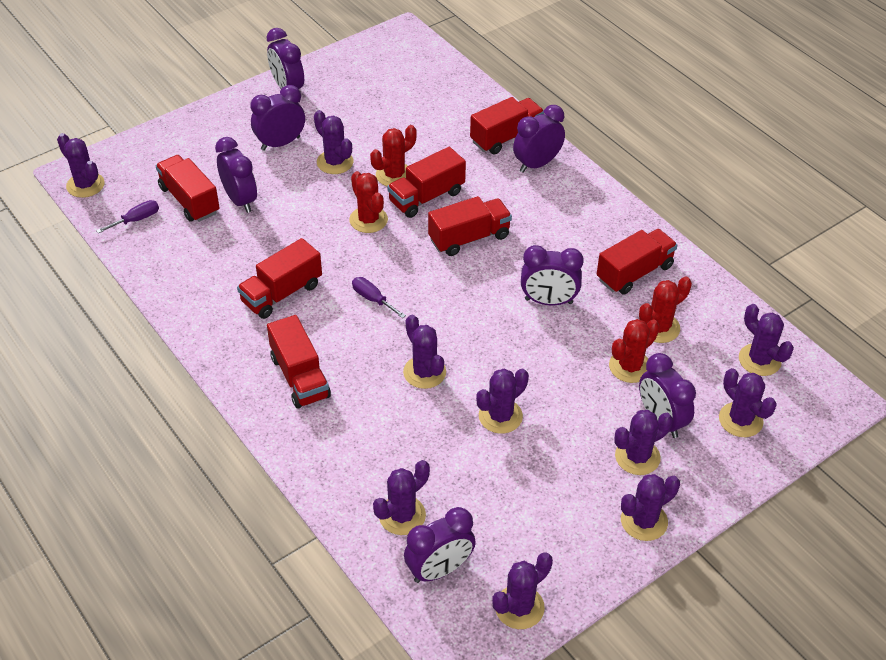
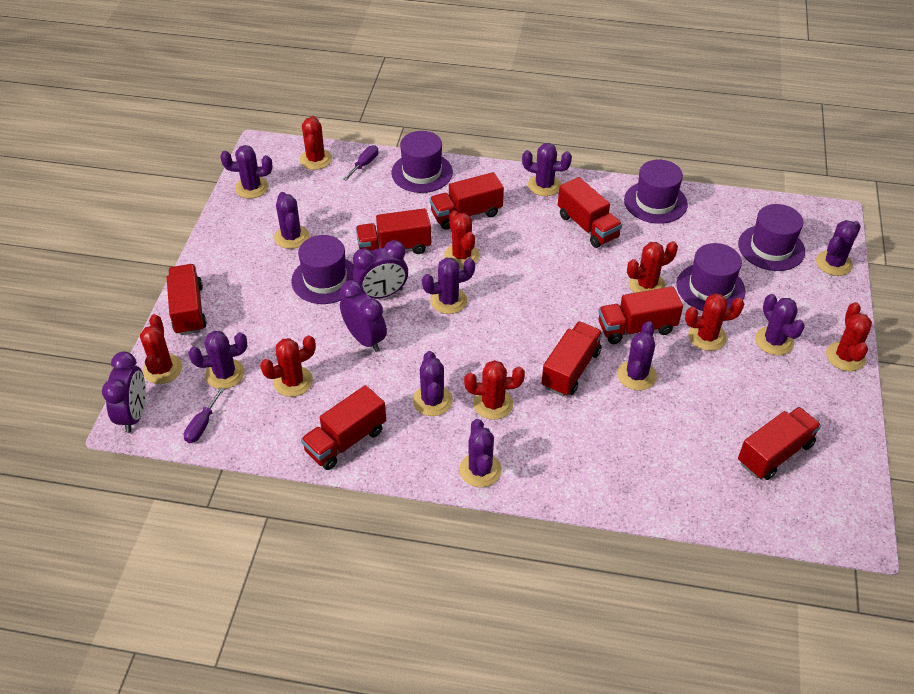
purple clock: 7 -> 3
purple hat: 0 -> 5
red cactus: 4 -> 8
red truck: 7 -> 8

